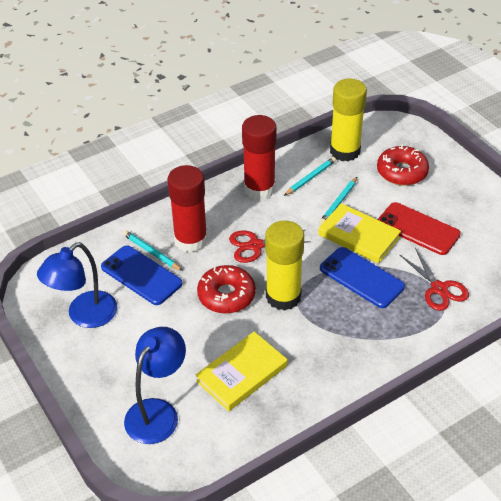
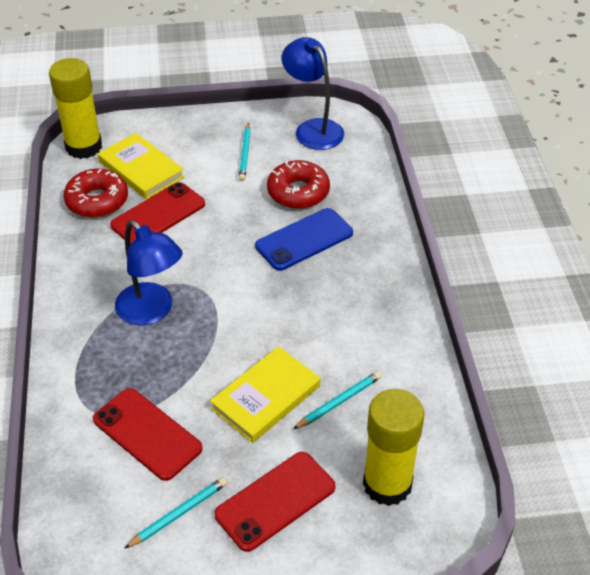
blue phone: 2 -> 1
red glue stick: 2 -> 0
red phone: 1 -> 3
red scissors: 2 -> 0

